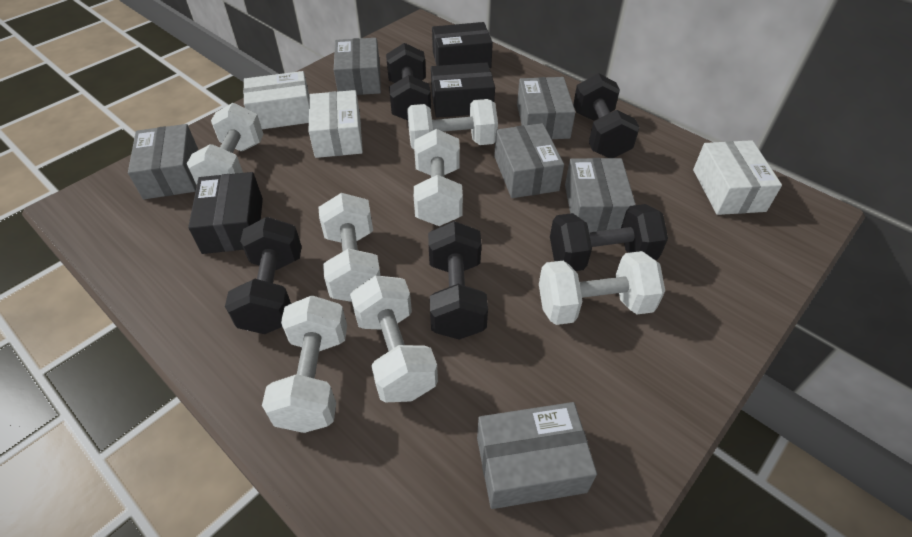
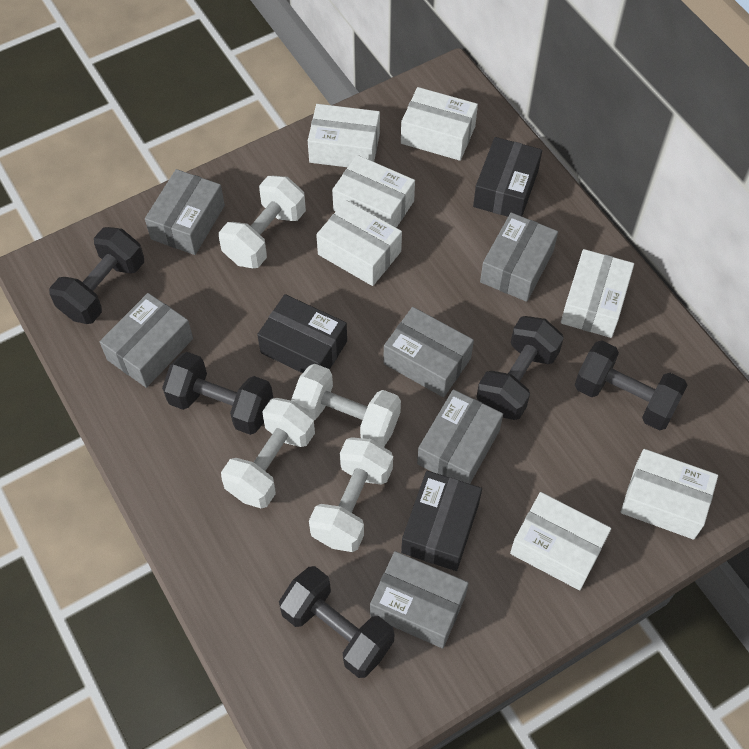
white box: 3 -> 7
white dumbbell: 7 -> 4

